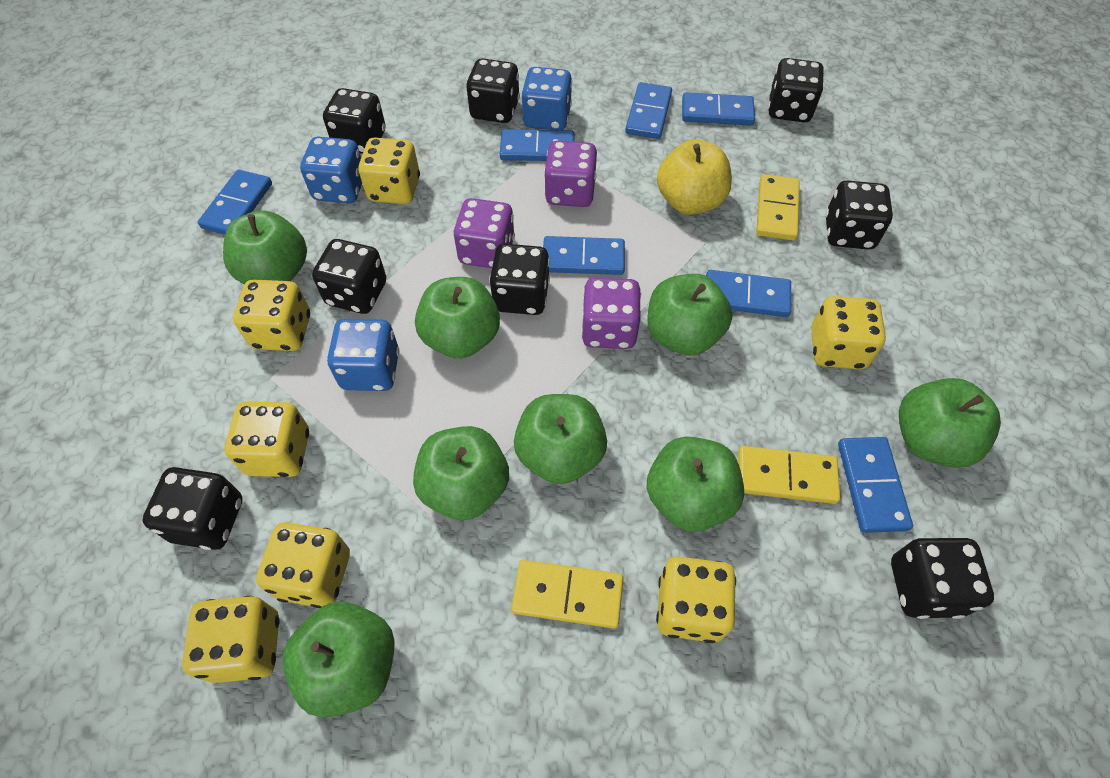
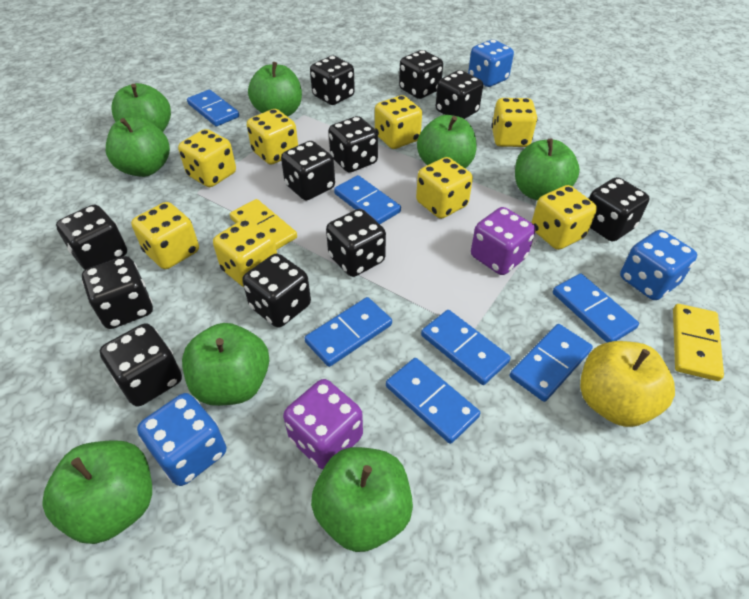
black dice: 8 -> 11
purple dice: 3 -> 2
yellow dice: 7 -> 8
yellow domino: 3 -> 2

